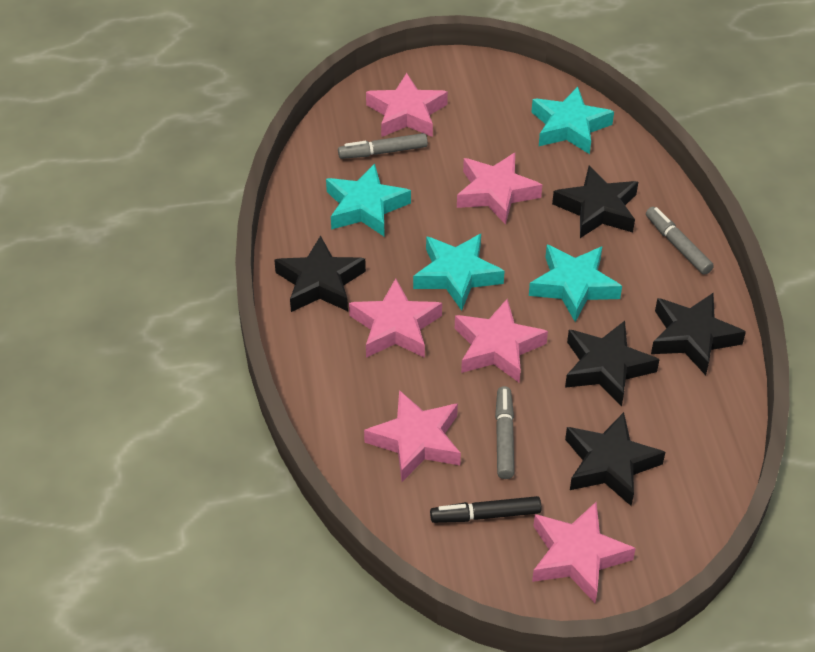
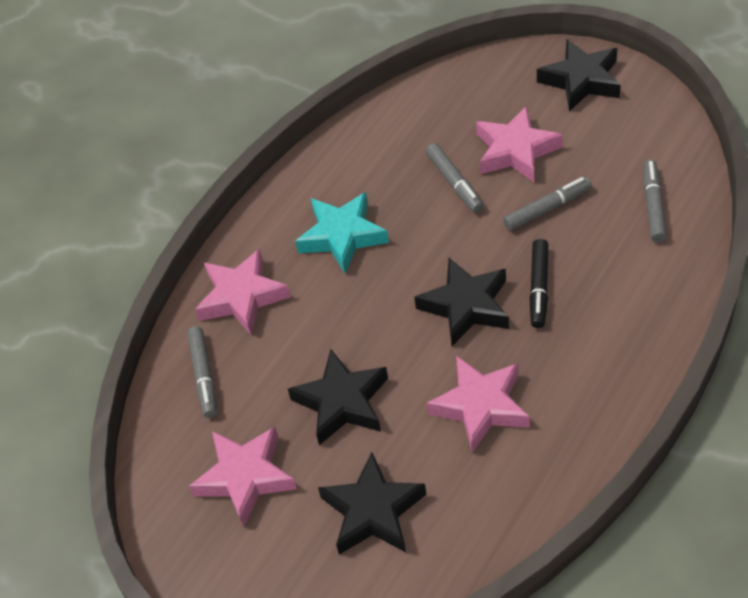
black star: 5 -> 4
grey marker: 3 -> 4
pink star: 6 -> 4
turquoise star: 4 -> 1

